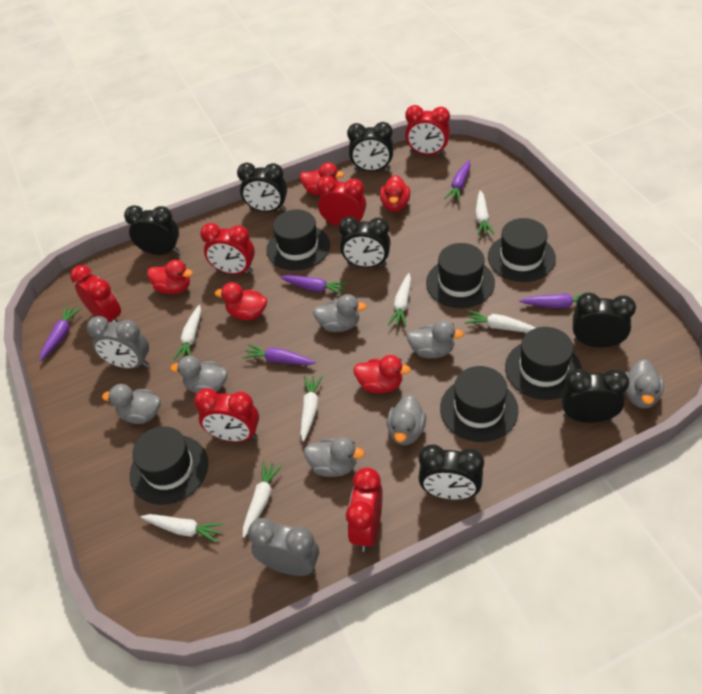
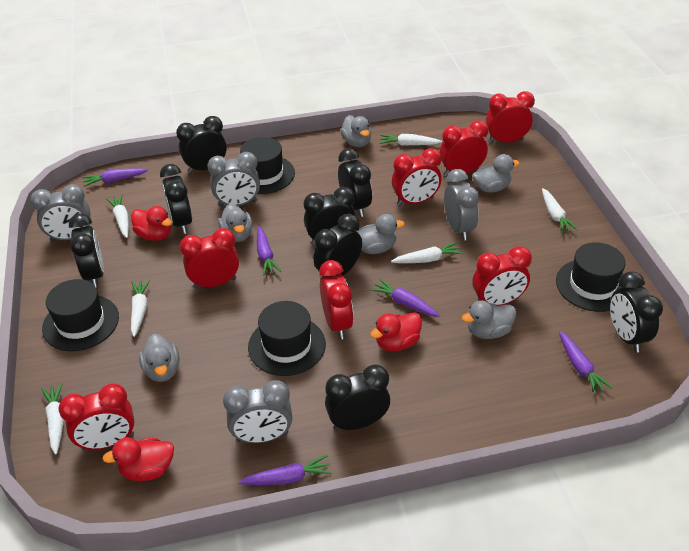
black clock: 7 -> 8
black hat: 6 -> 4
grey clock: 2 -> 4
grey duck: 7 -> 6
red clock: 6 -> 7
red duck: 5 -> 3
white carrot: 7 -> 6

